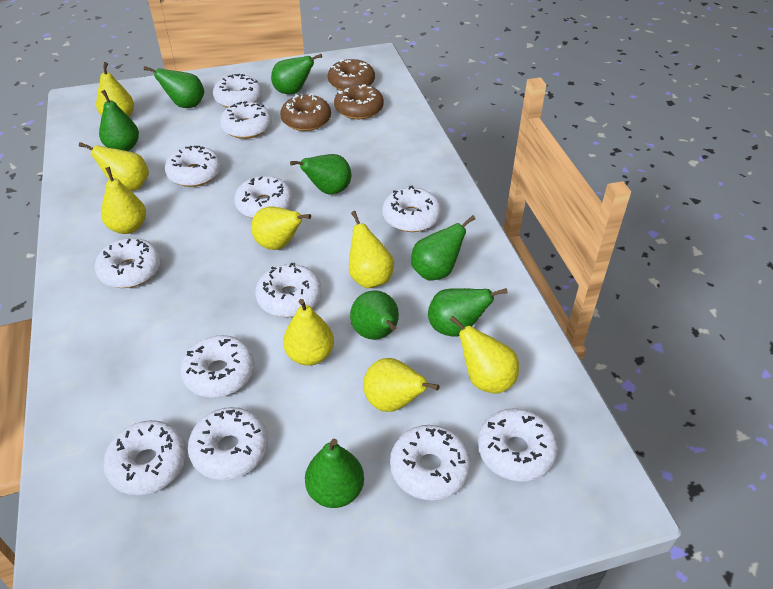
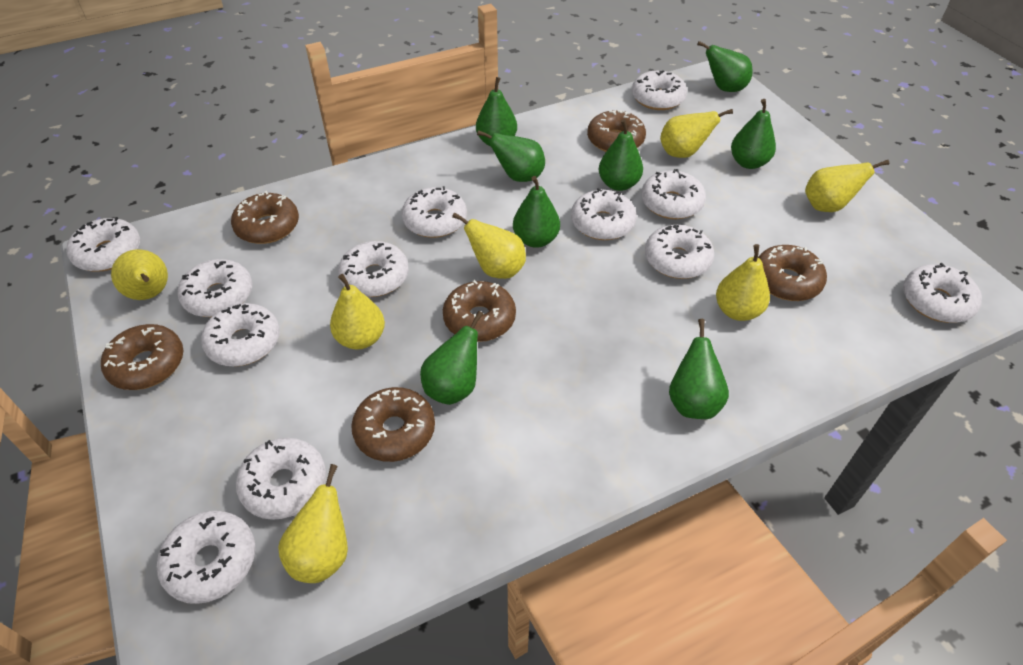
brown donut: 3 -> 6
yellow pear: 8 -> 7

